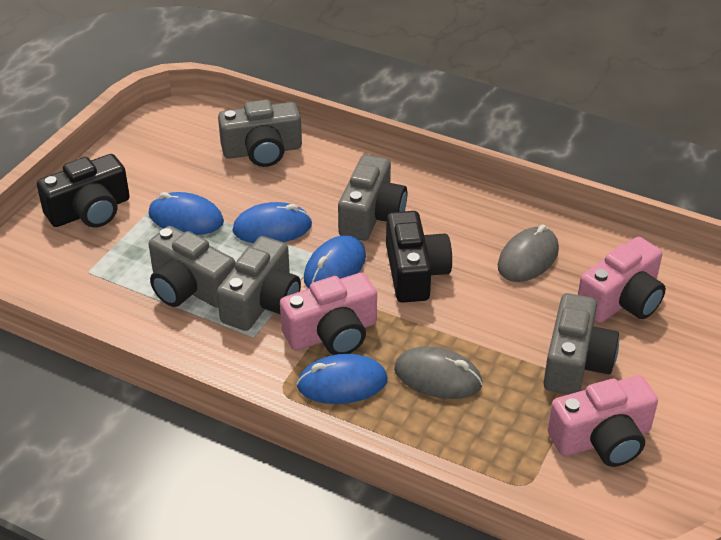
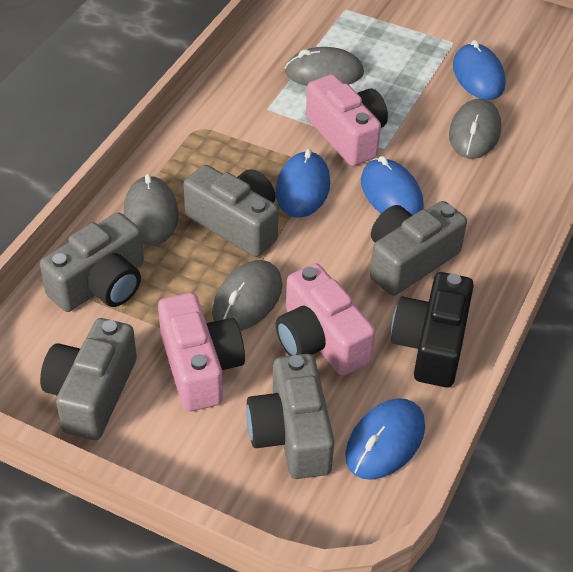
black camera: 2 -> 1
grey mouse: 2 -> 4

